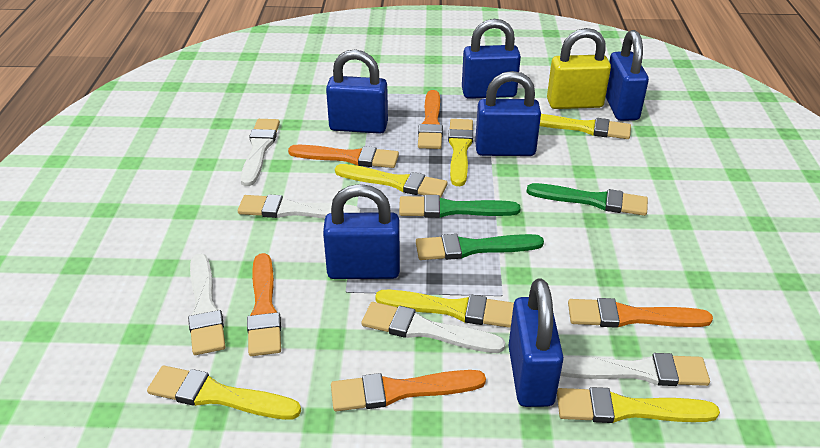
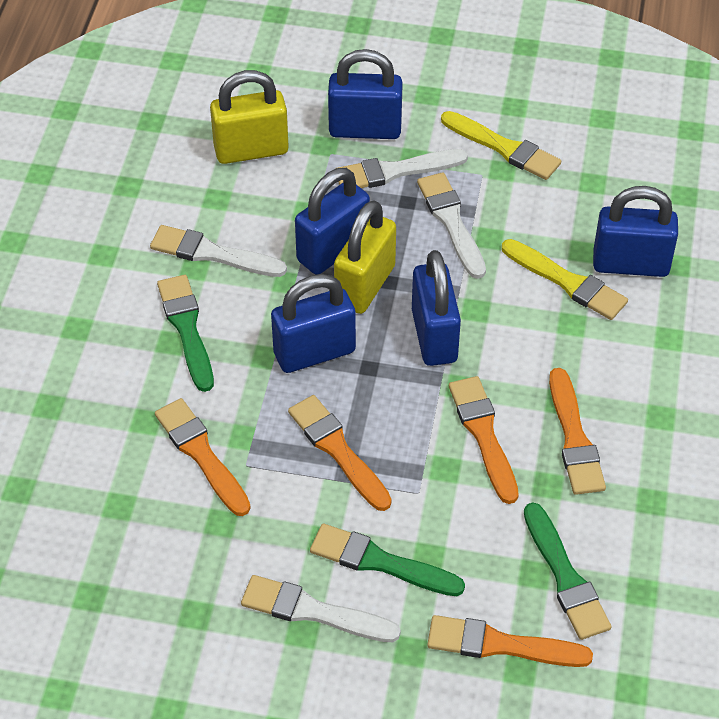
blue padlock: 6 -> 5
white brush: 5 -> 4
yellow brush: 6 -> 2
yellow padlock: 1 -> 2

